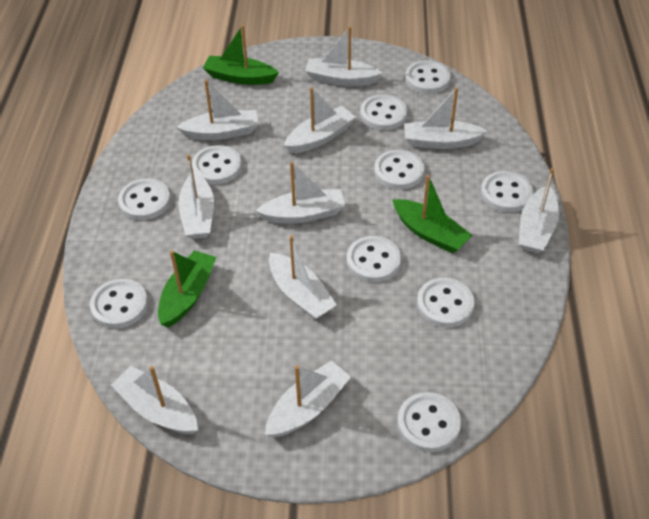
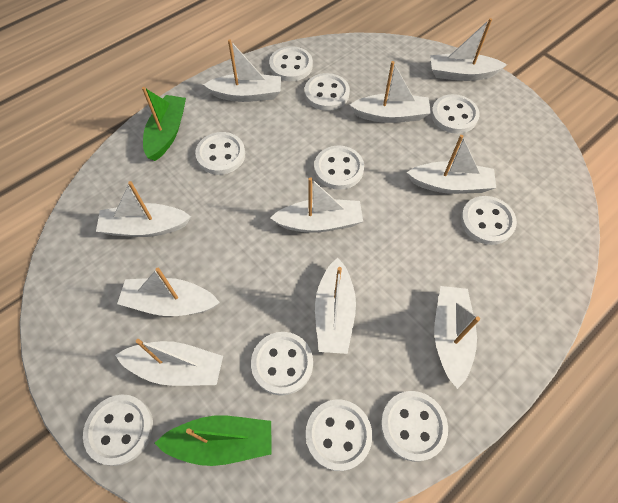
green boat: 3 -> 2

